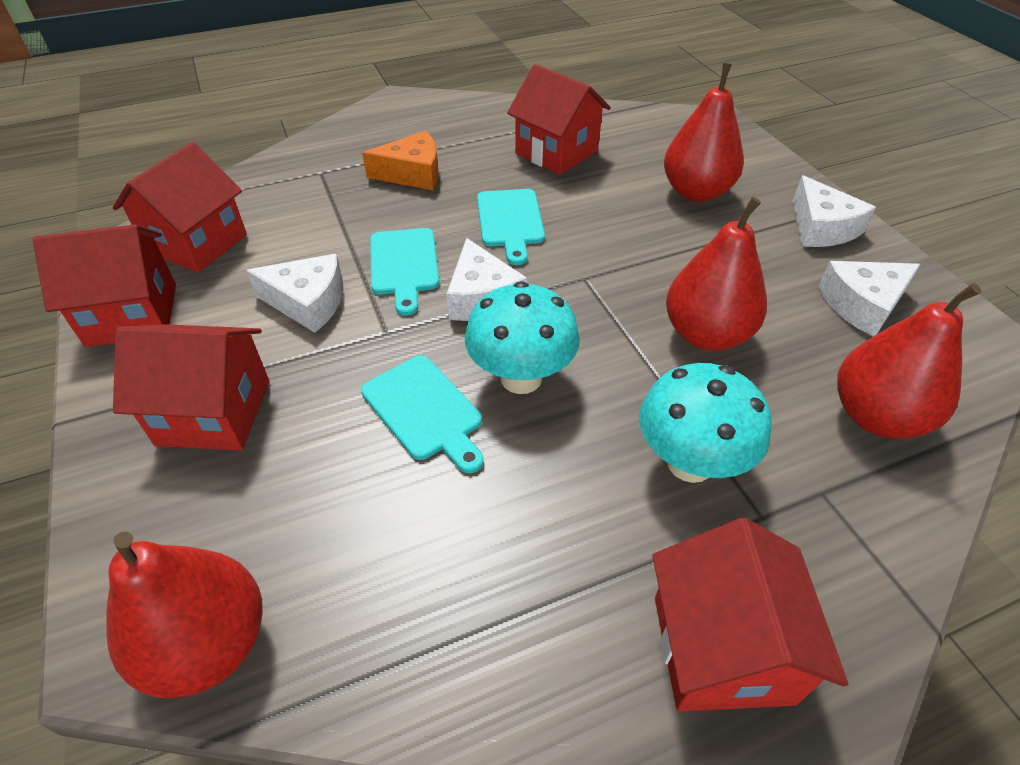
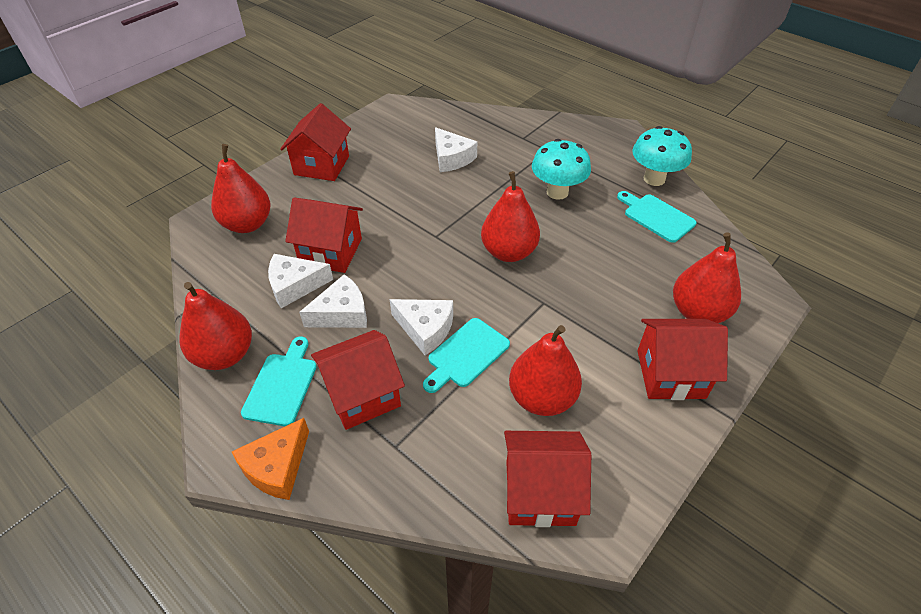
red pear: 4 -> 5

